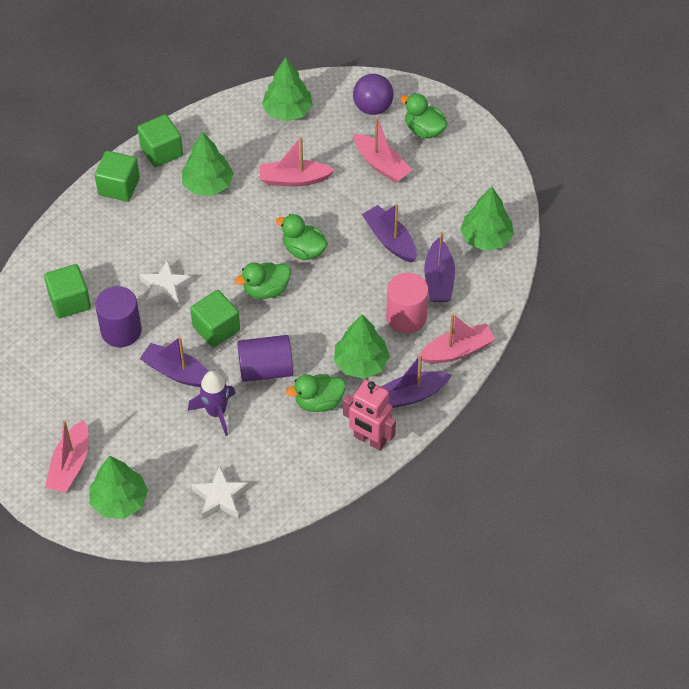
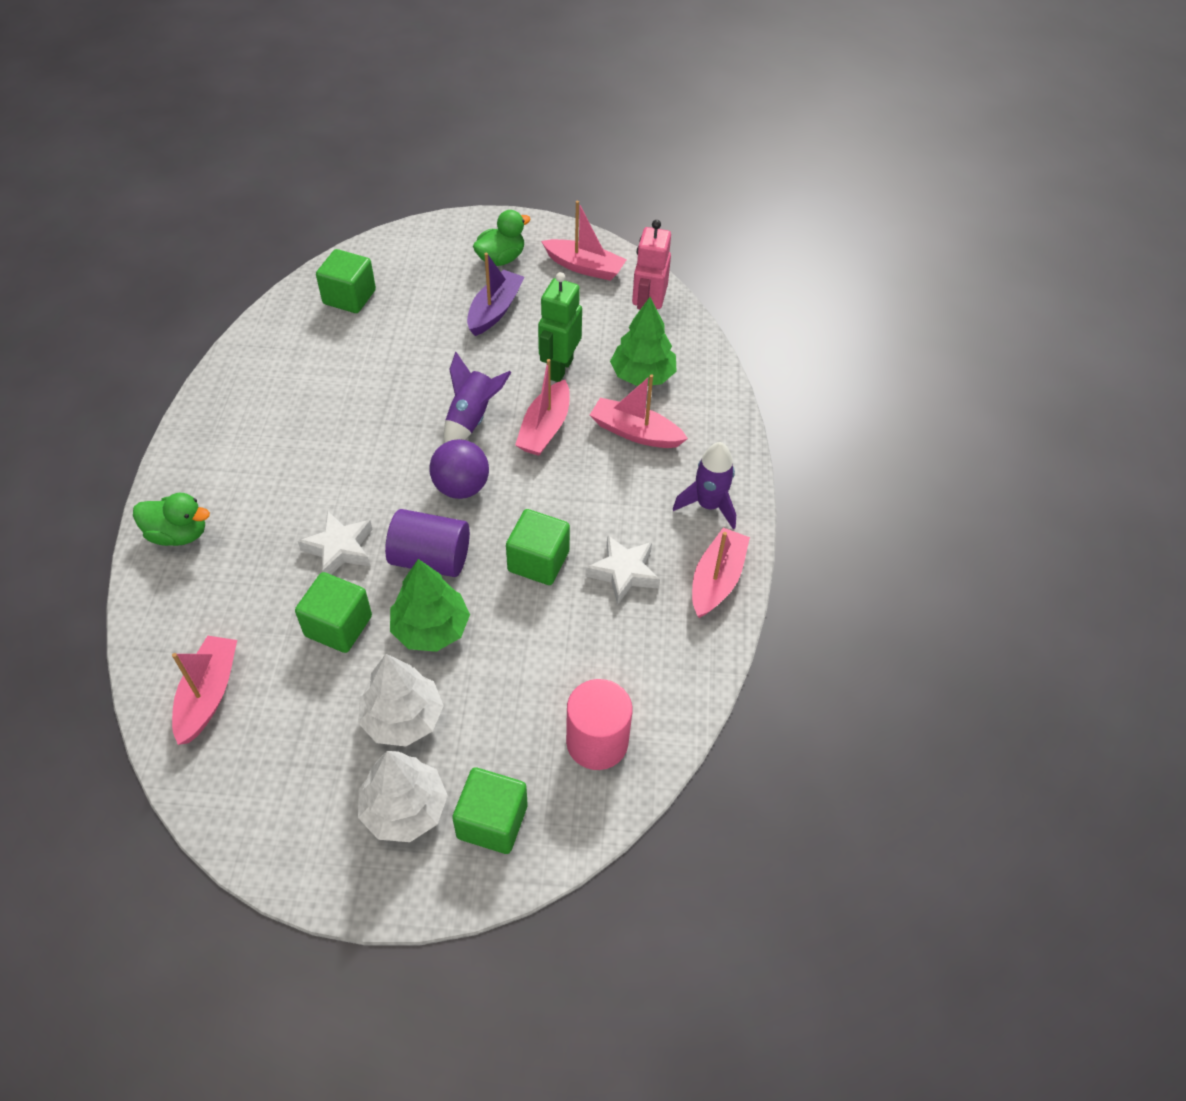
green duck: 4 -> 2
green robot: 0 -> 1
green tree: 5 -> 2
pink boat: 4 -> 5
purple boat: 4 -> 1
purple cylinder: 2 -> 1
purple rocket: 1 -> 2
white tree: 0 -> 2

